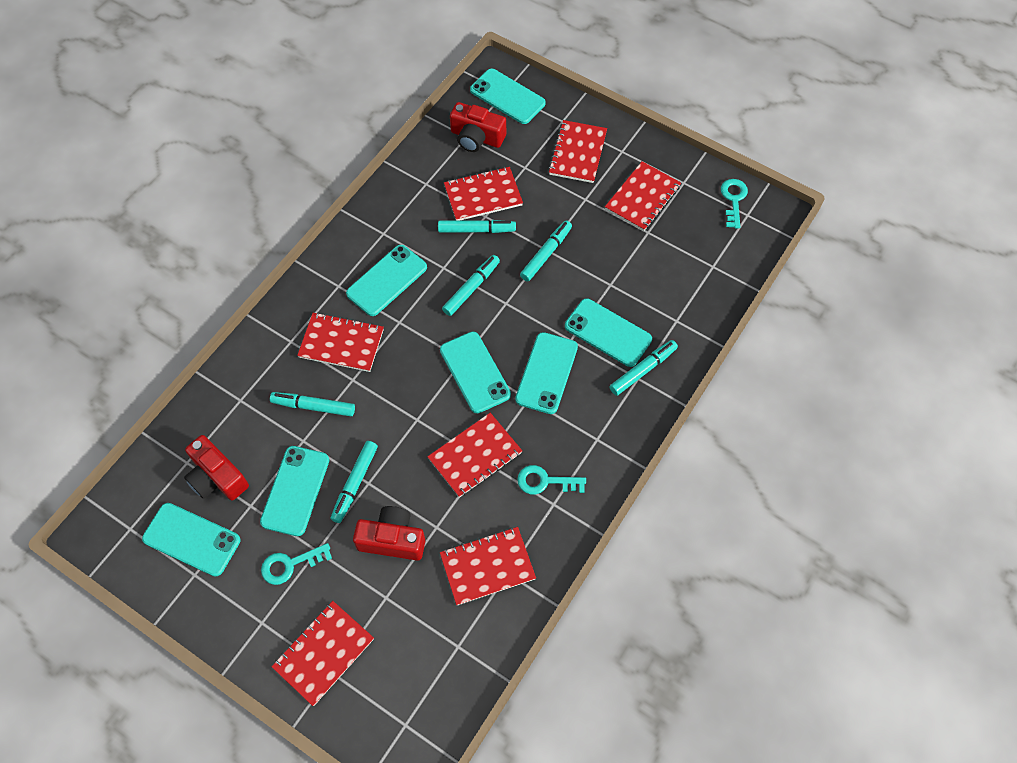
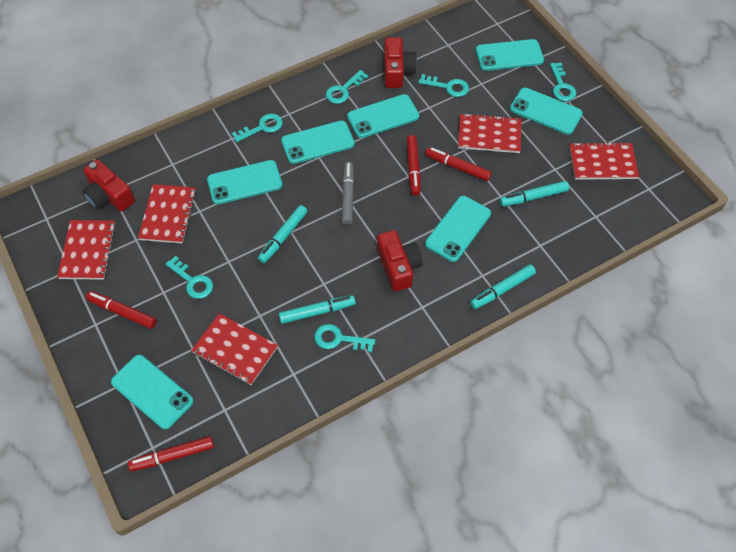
grey marker: 0 -> 1
red marker: 0 -> 4
red notebook: 7 -> 5
turquoise key: 3 -> 6
turquoise marker: 6 -> 4

